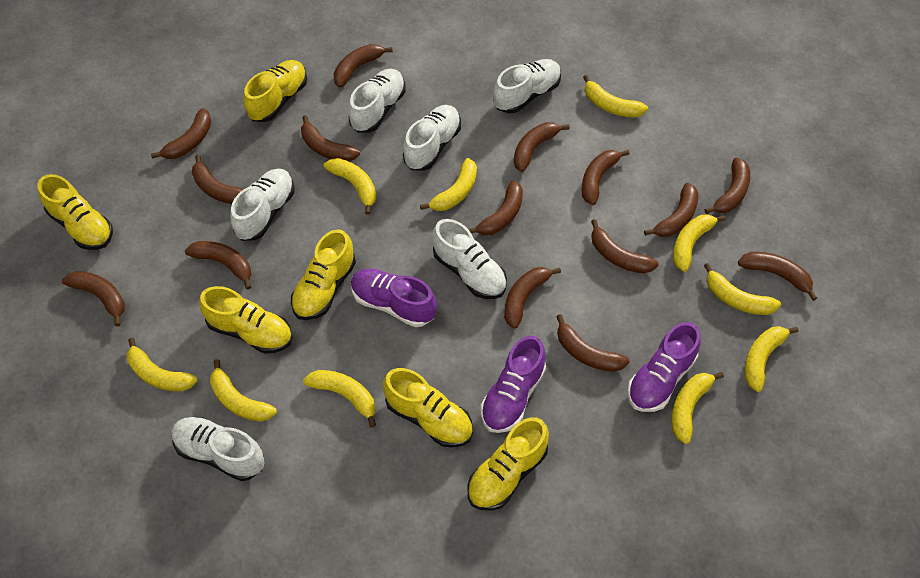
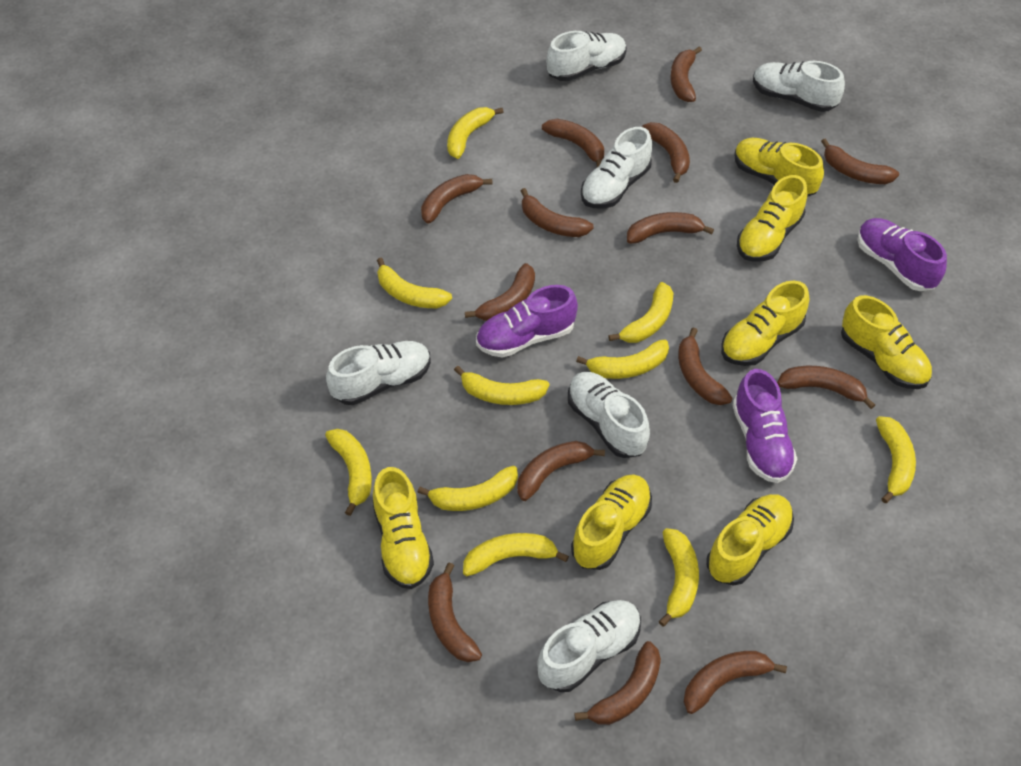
brown banana: 15 -> 14
yellow shoe: 6 -> 7

